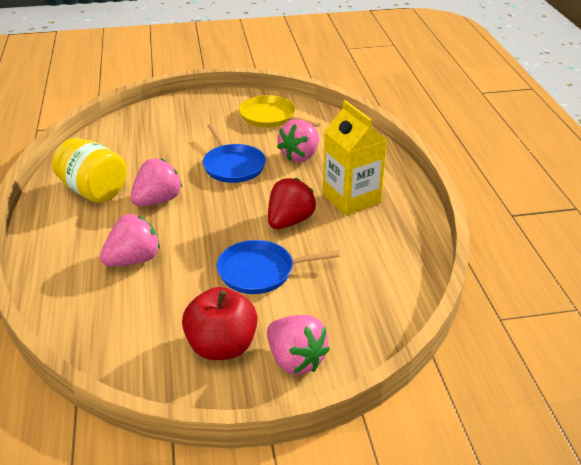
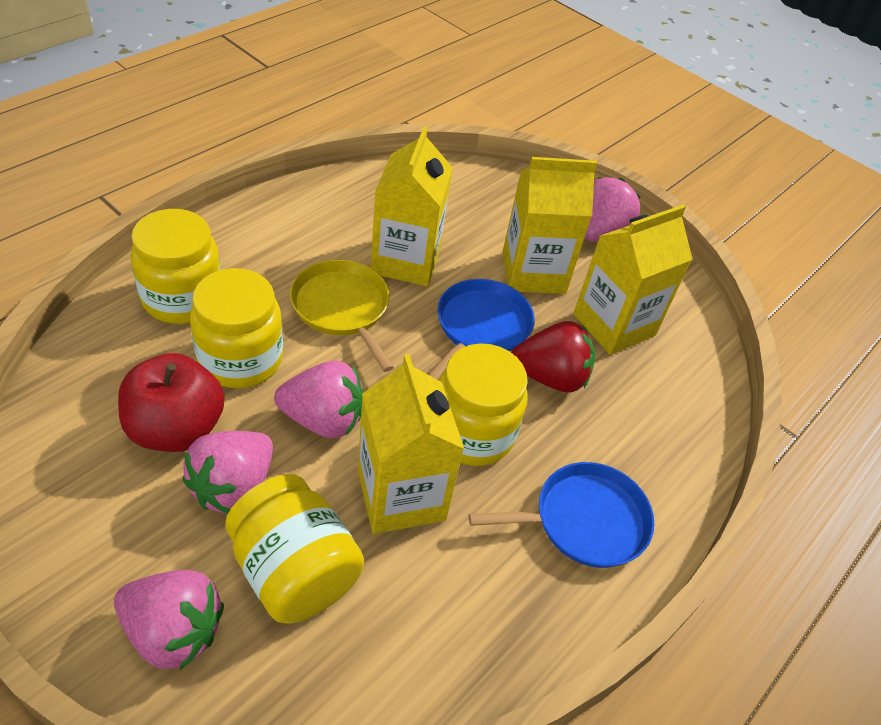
yellow carton: 1 -> 4
yellow jar: 1 -> 4

